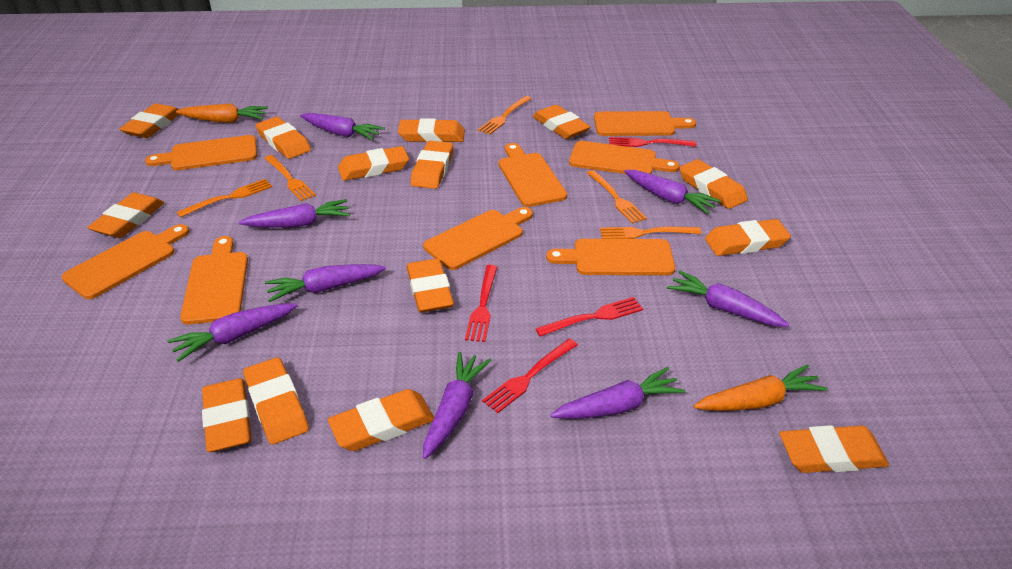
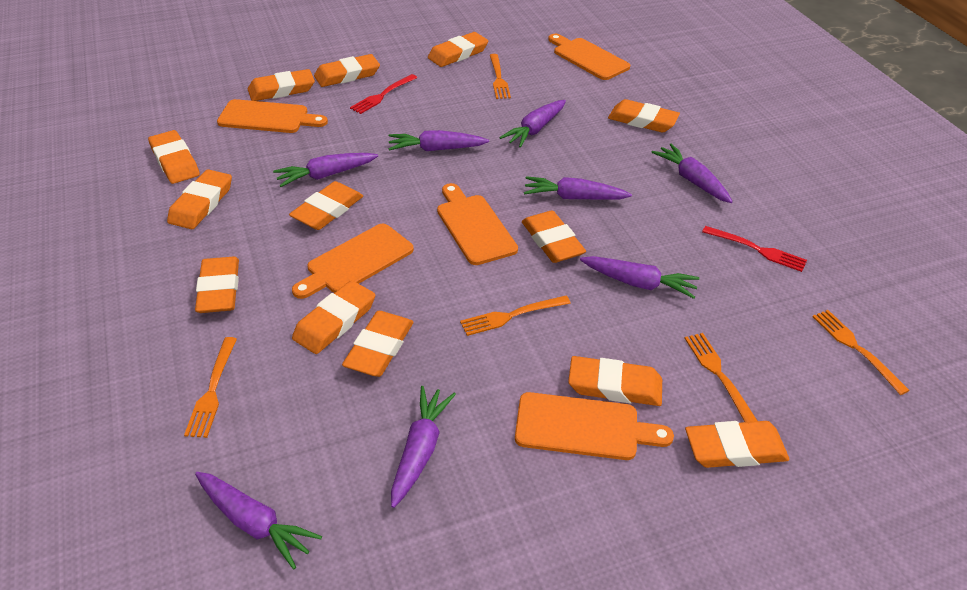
orange carrot: 2 -> 0
orange cutting board: 8 -> 5
orange eraser: 14 -> 13
red fork: 4 -> 2

